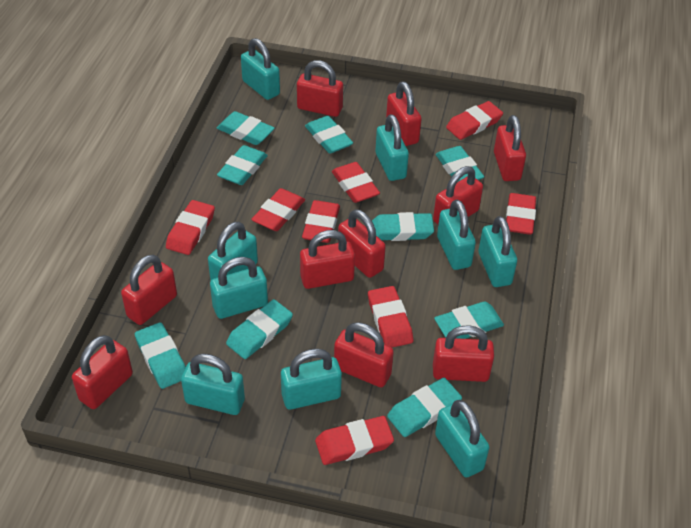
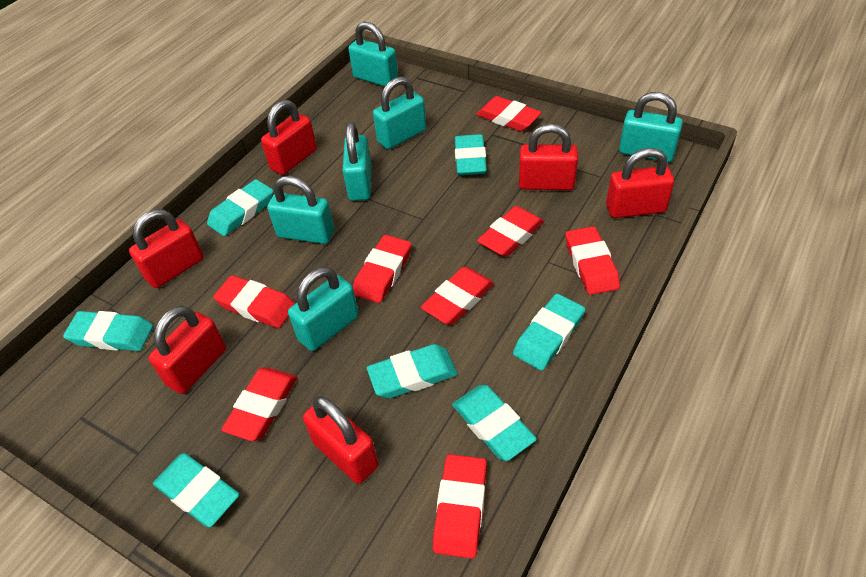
red padlock: 10 -> 6
turquoise eraser: 9 -> 7
turquoise padlock: 9 -> 6

